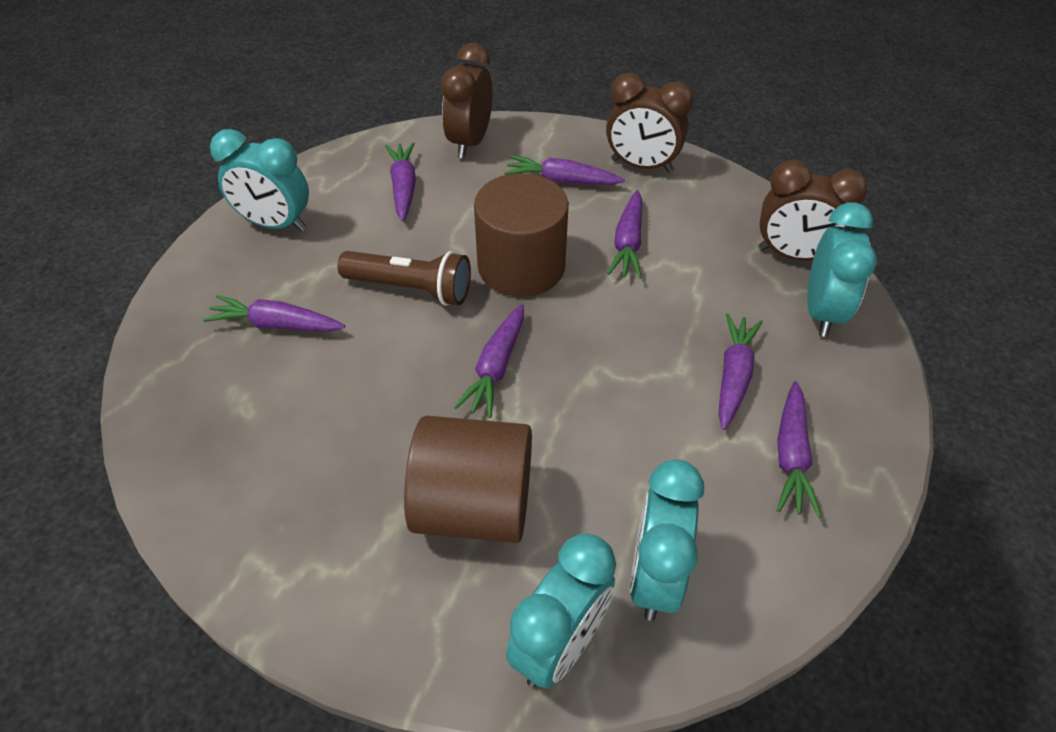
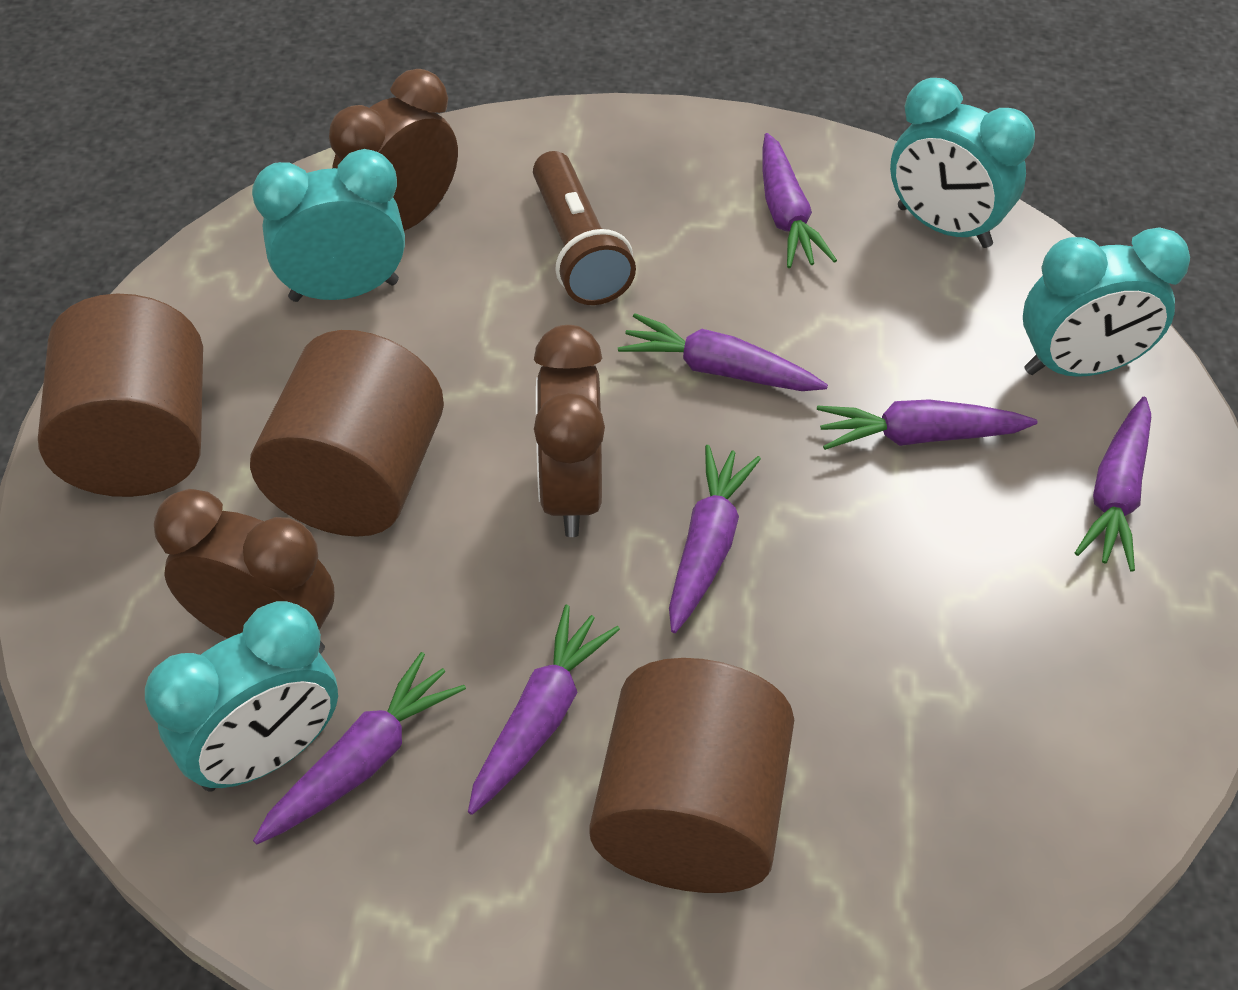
brown cylinder: 2 -> 3

